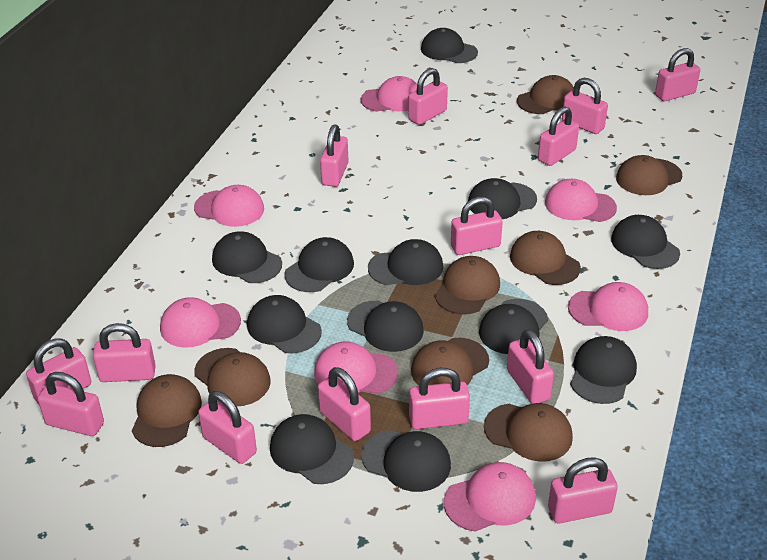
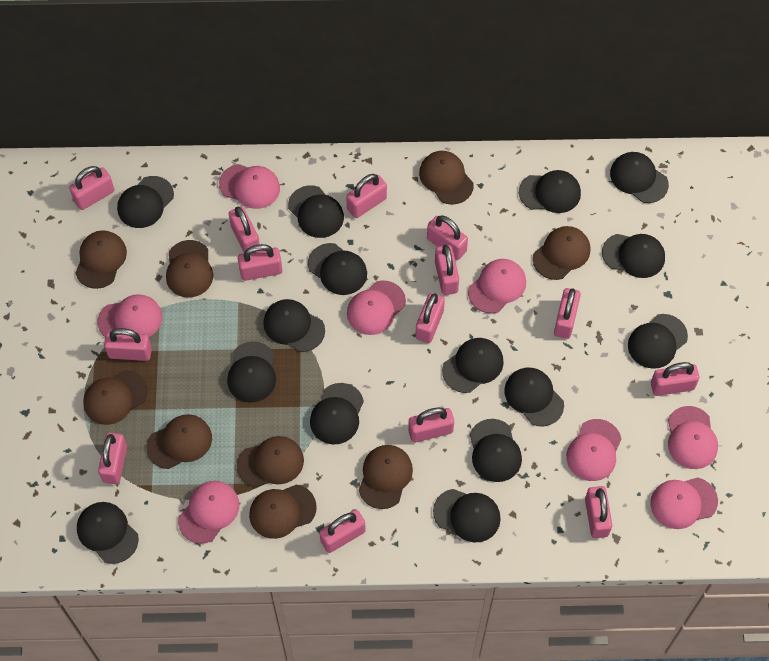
black cap: 12 -> 15
brown cap: 8 -> 9
pink cap: 7 -> 8

